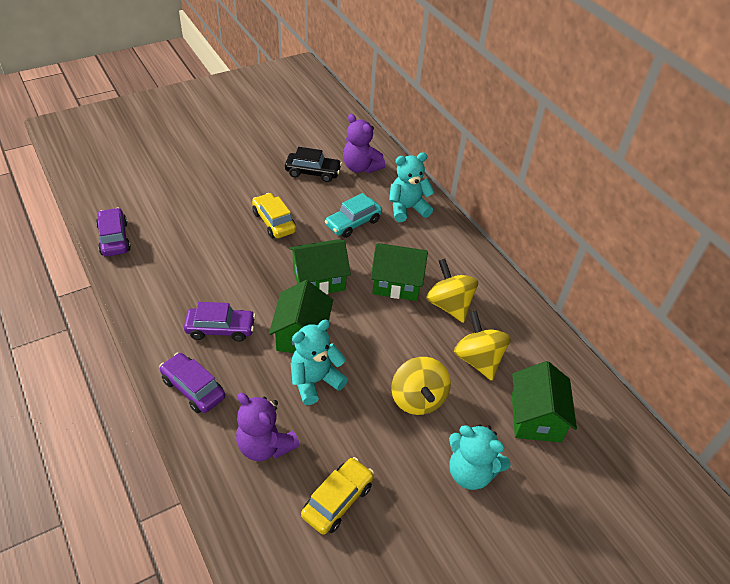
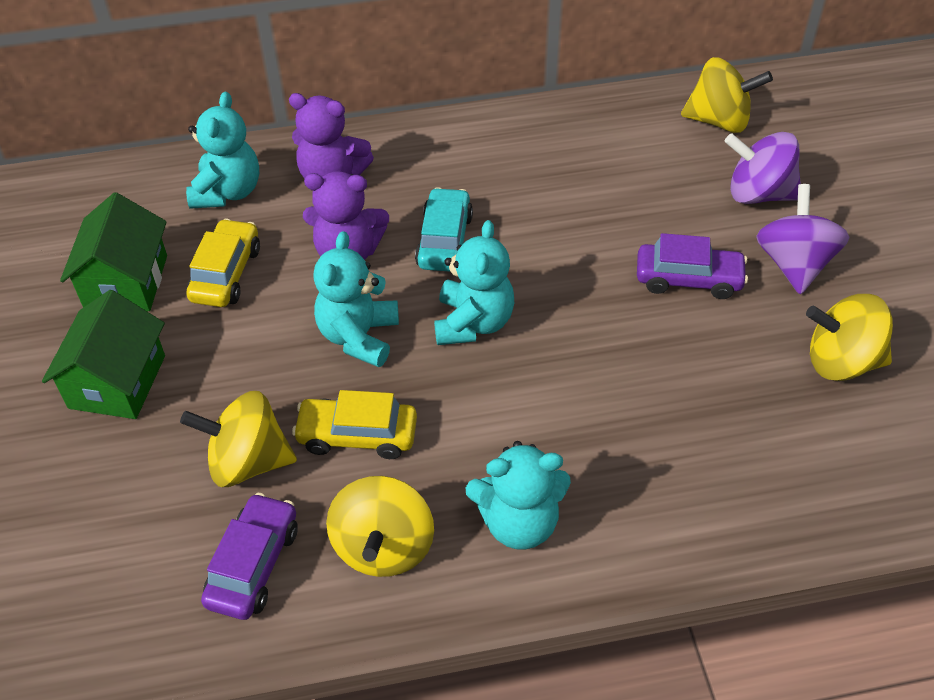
black car: 1 -> 0
green house: 4 -> 2
purple car: 3 -> 2
purple spinning top: 0 -> 2
turquoise teddy bear: 3 -> 4
yellow spinning top: 3 -> 4

